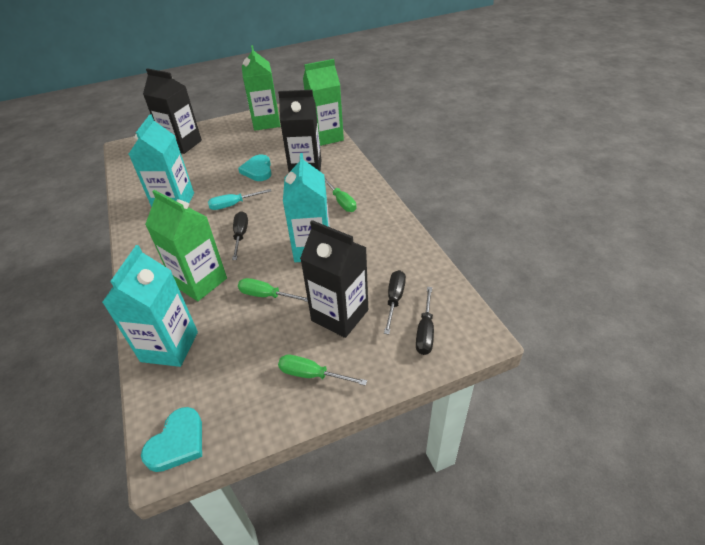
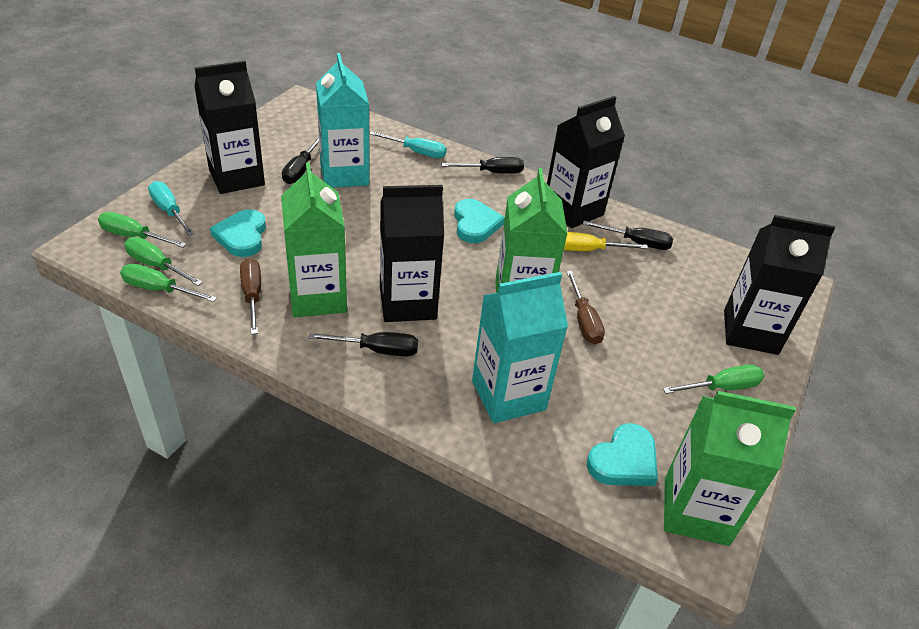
black carton: 3 -> 4
black screwdriver: 3 -> 4
brown screwdriver: 0 -> 2
green screwdriver: 3 -> 4
turquoise carton: 3 -> 2
turquoise heart: 2 -> 3
turquoise screwdriver: 1 -> 2
yellow screwdriver: 0 -> 1

